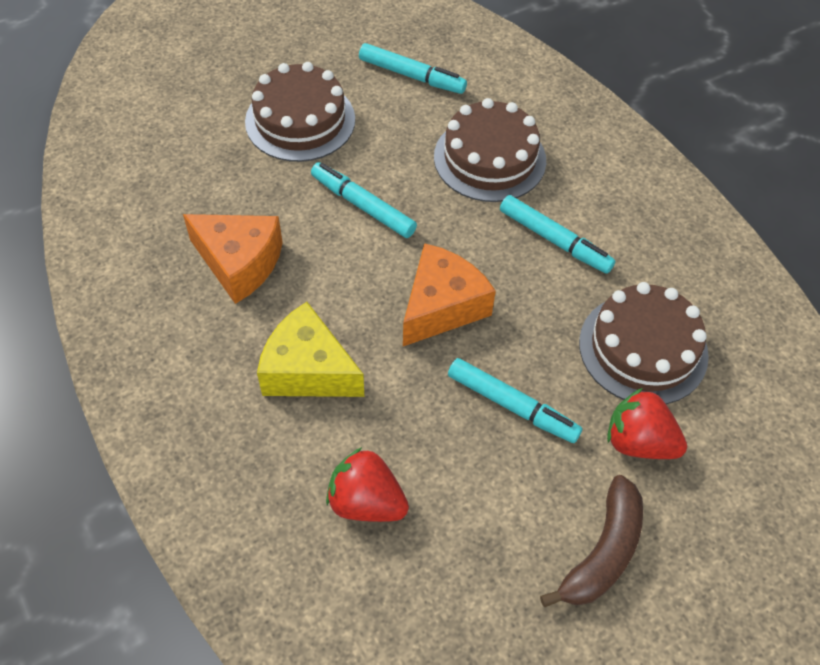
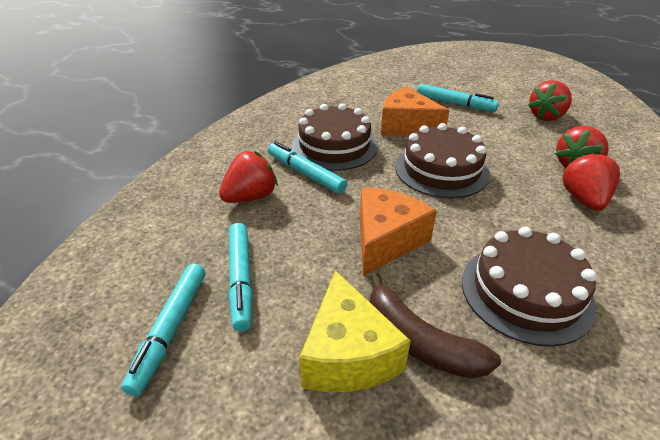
red strawberry: 2 -> 4

